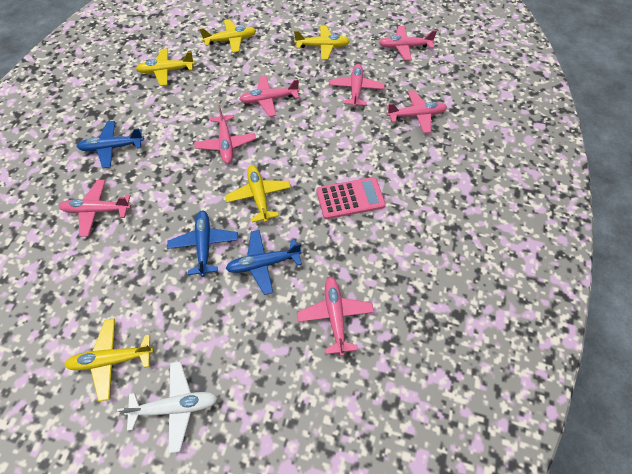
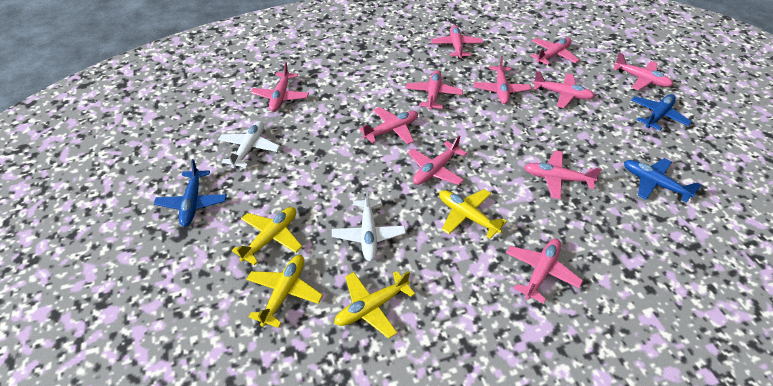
pink calculator: 1 -> 0
pink plane: 7 -> 11
white plane: 1 -> 2
yellow plane: 5 -> 4

